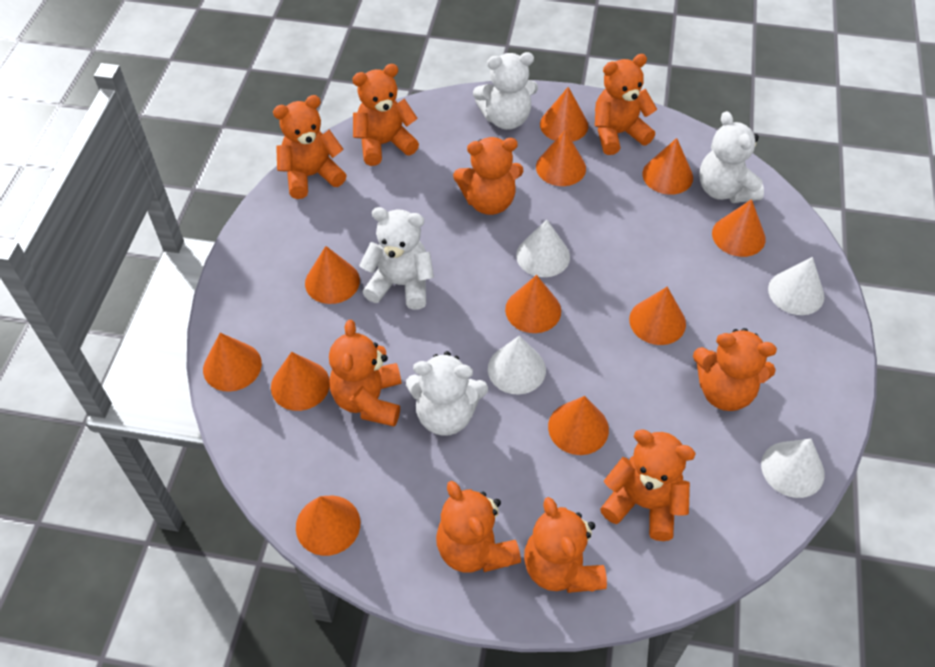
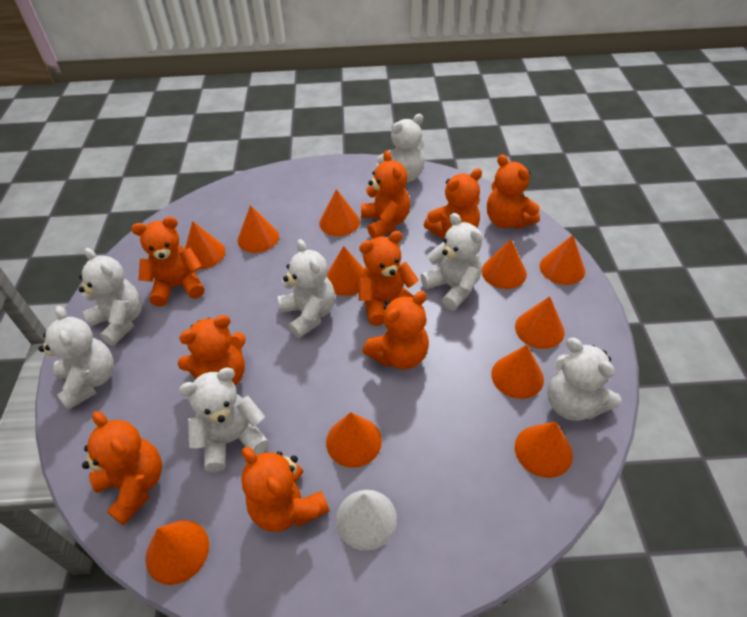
white cone: 4 -> 1
white teddy bear: 4 -> 7

